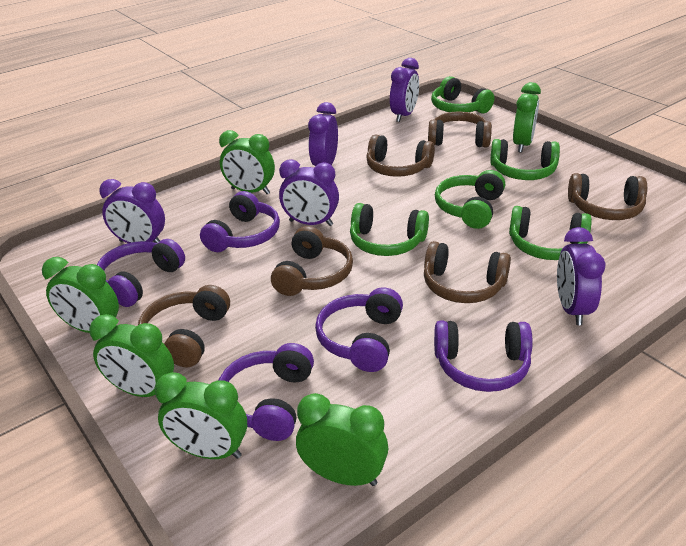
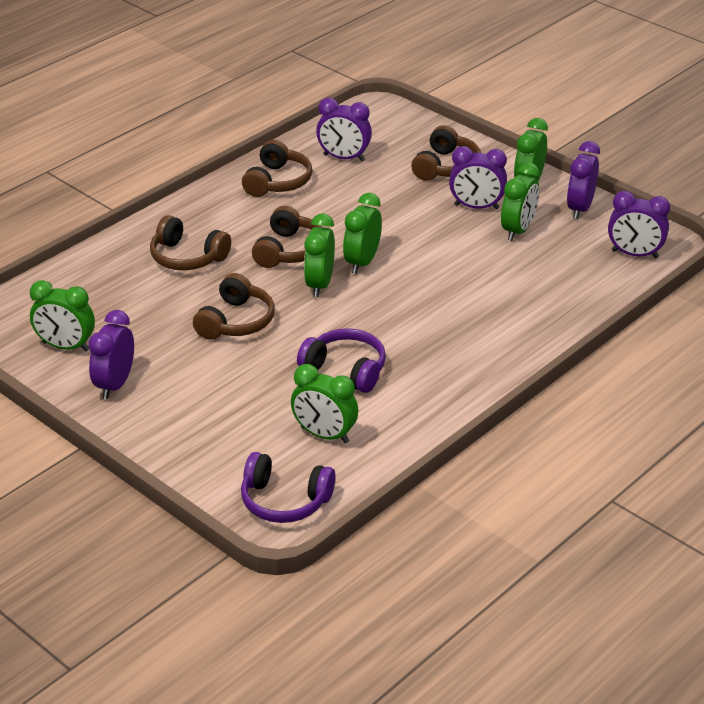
brown headphones: 6 -> 5
green headphones: 5 -> 0
purple headphones: 5 -> 2

